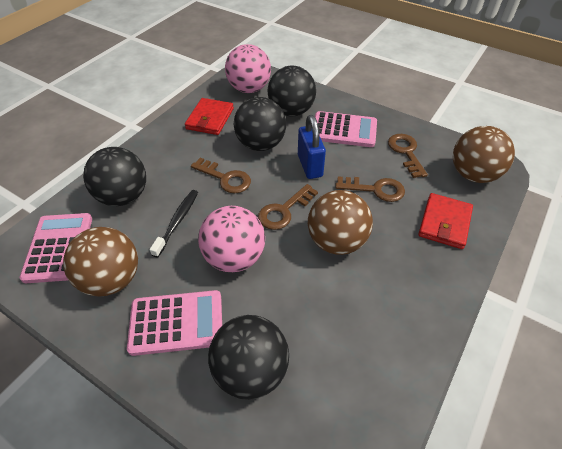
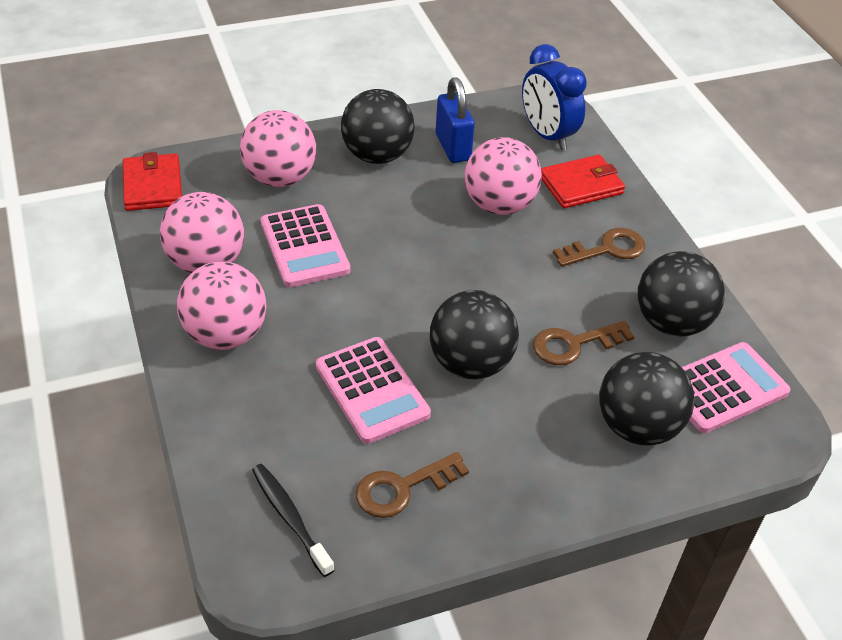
blue clock: 0 -> 1
brown ball: 3 -> 0
brown key: 4 -> 3
pink ball: 2 -> 4

